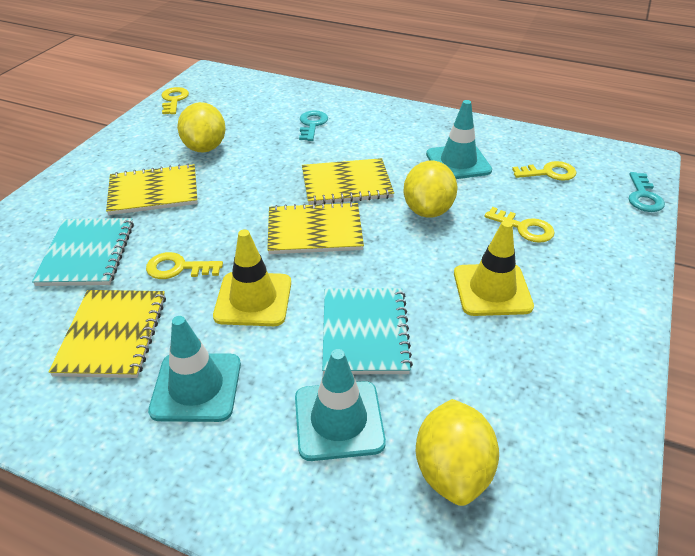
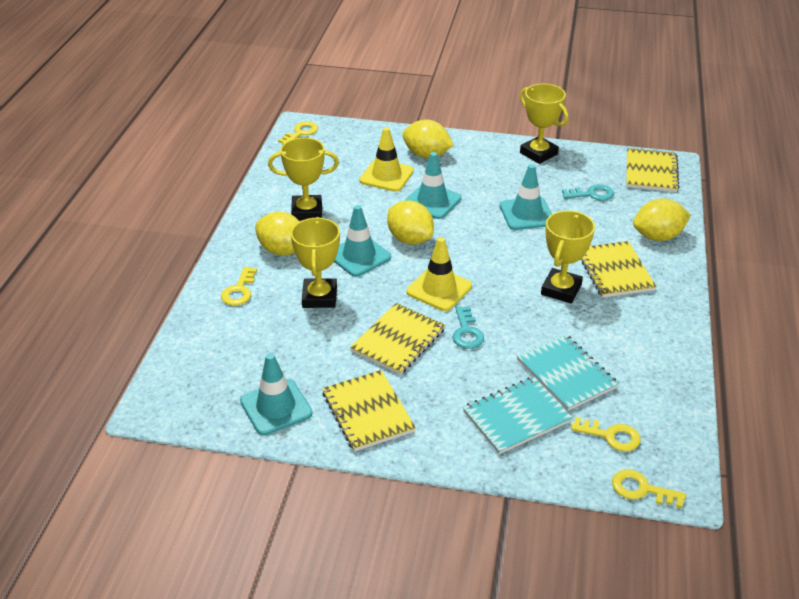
turquoise traffic cone: 3 -> 4
yellow lemon: 3 -> 4
yellow trophy: 0 -> 4

